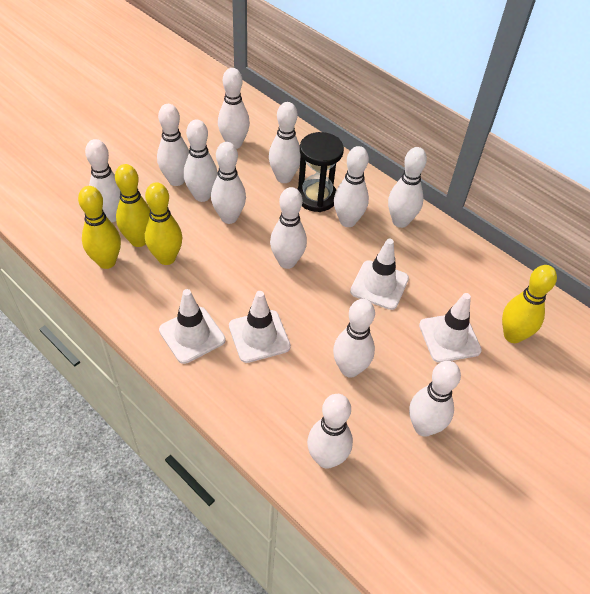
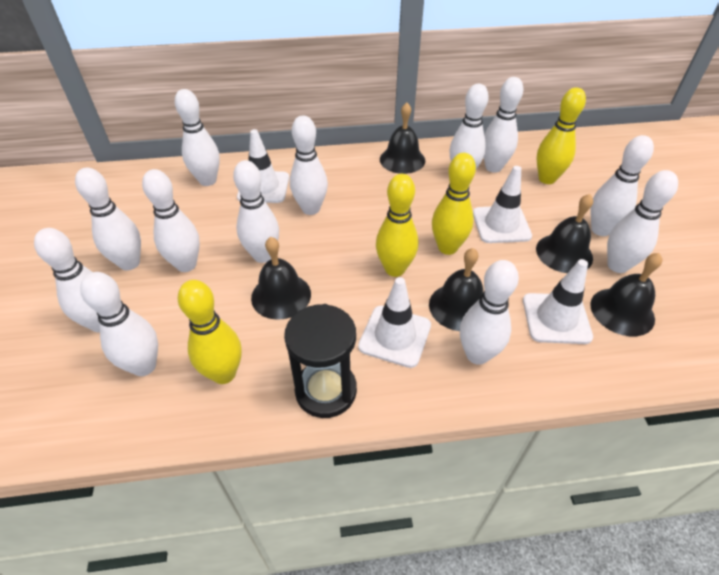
black bell: 0 -> 5

